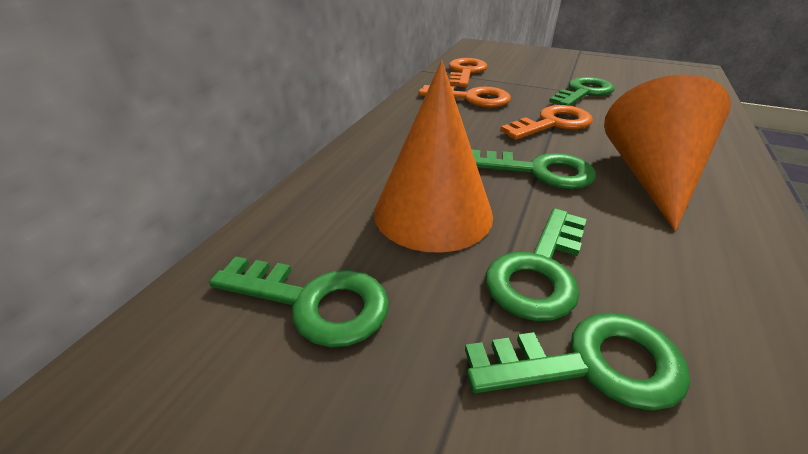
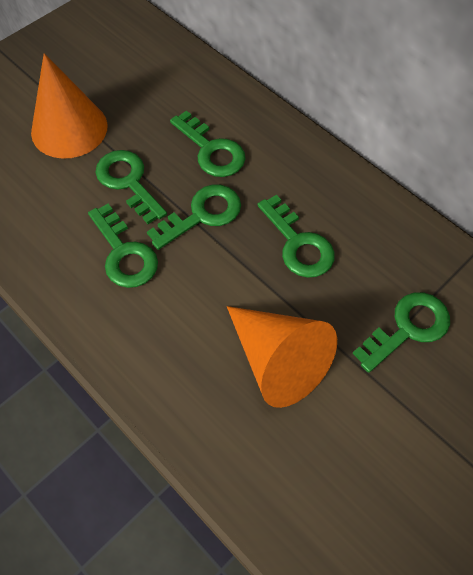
green key: 5 -> 6
orange key: 3 -> 0

